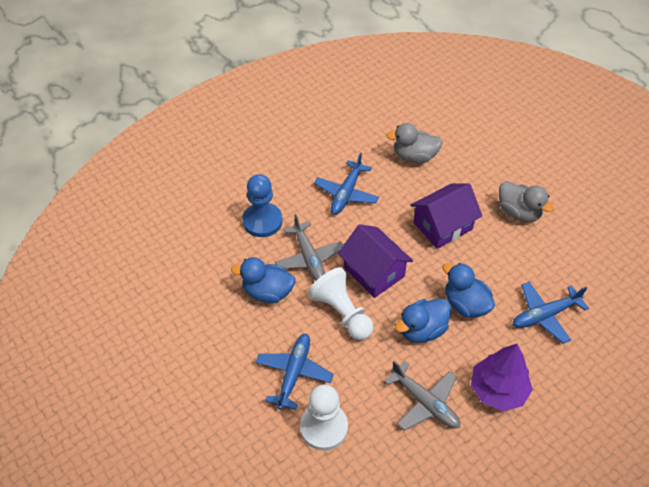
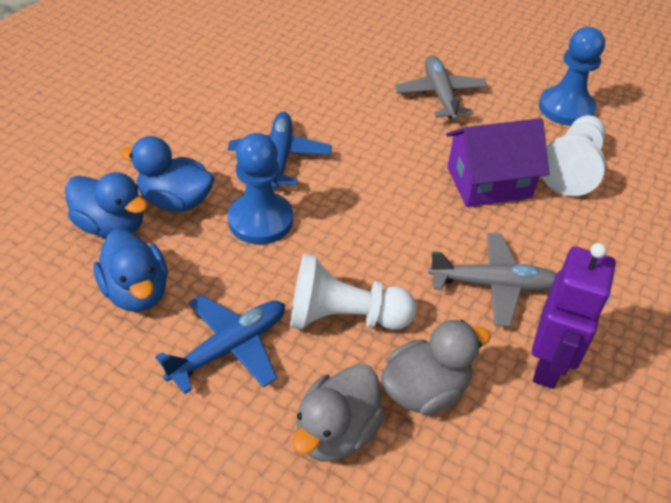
blue pawn: 1 -> 2
blue plane: 3 -> 2
purple house: 2 -> 1
purple robot: 0 -> 1
purple tree: 1 -> 0

